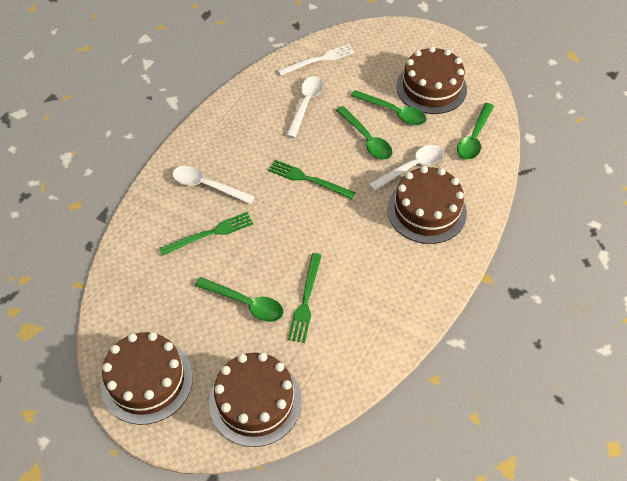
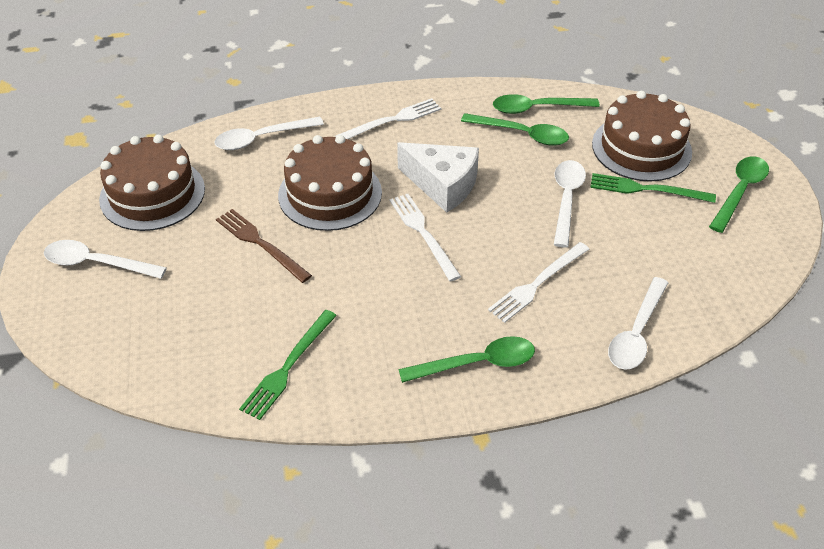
brown cake: 4 -> 3
brown fork: 0 -> 1
green fork: 3 -> 2
white cheese: 0 -> 1
white fork: 1 -> 3
white spoon: 3 -> 4

